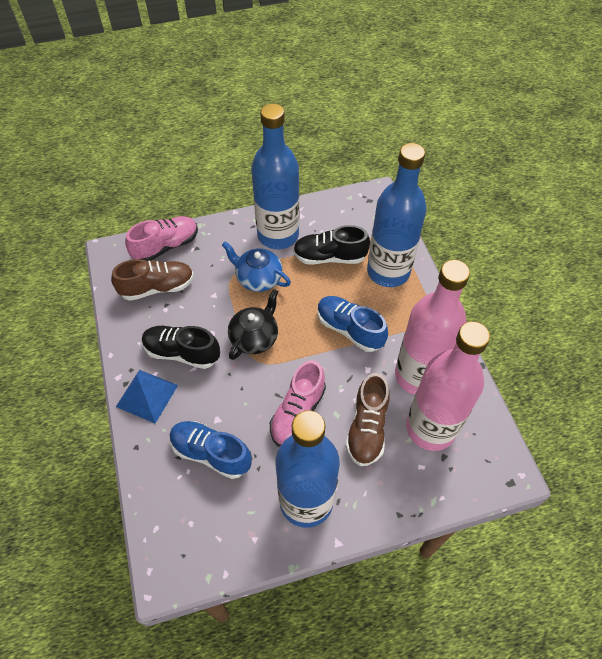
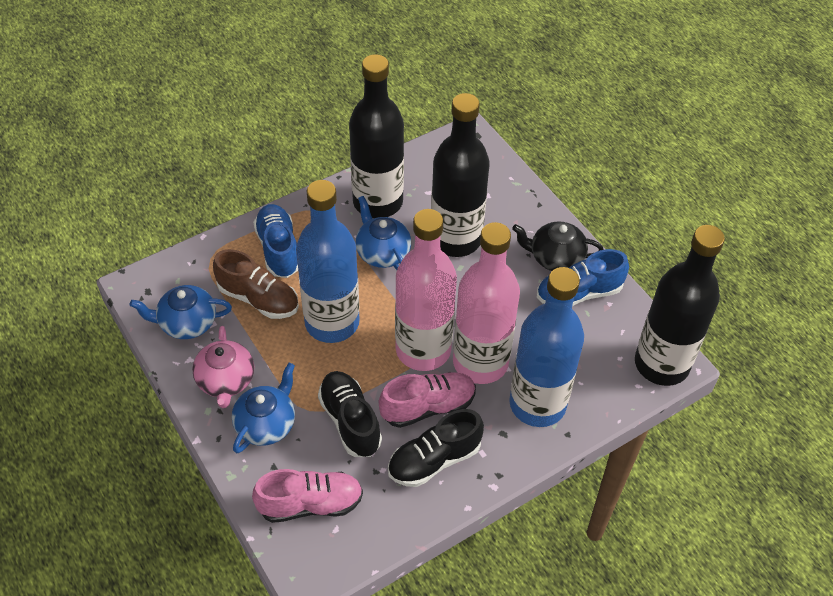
black bottle: 0 -> 3
blue bottle: 3 -> 2
blue pyramid: 1 -> 0
blue teapot: 1 -> 3
brown shoe: 2 -> 1
pink teapot: 0 -> 1

